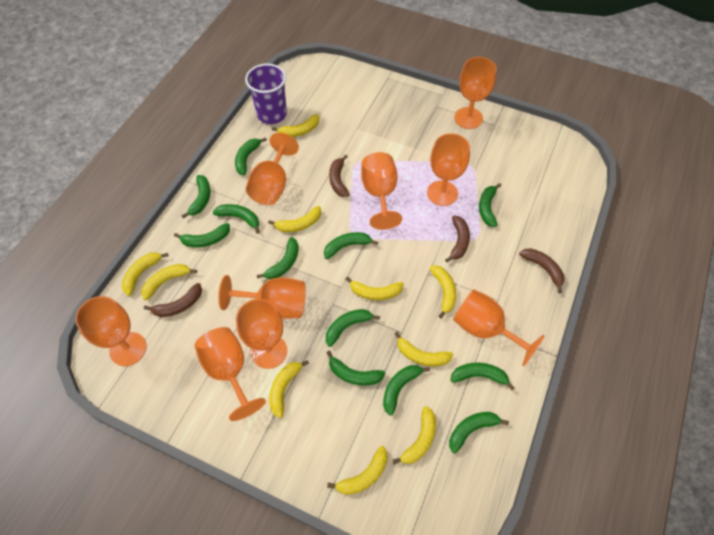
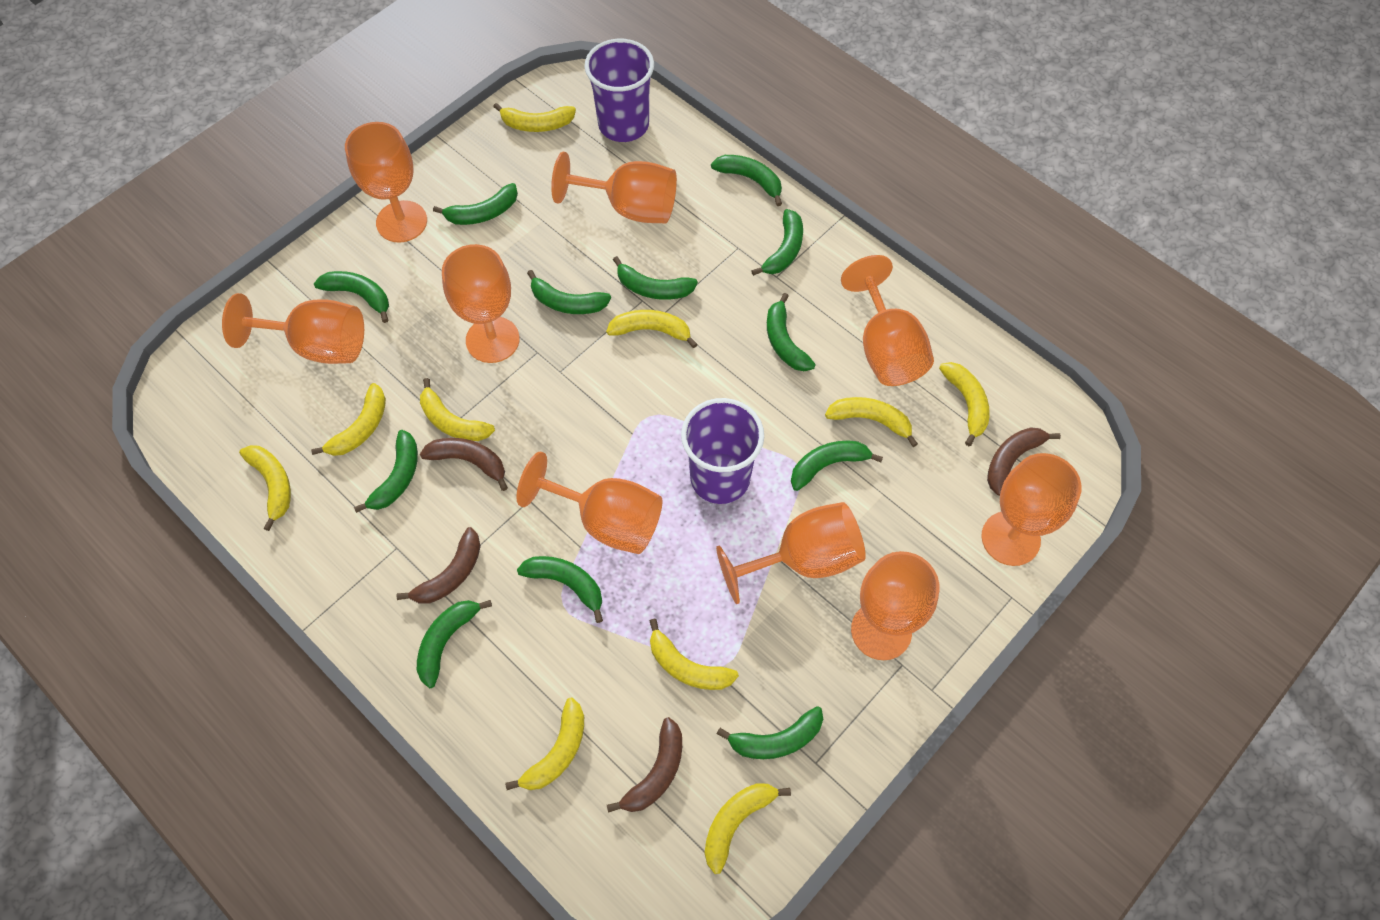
purple cup: 1 -> 2

